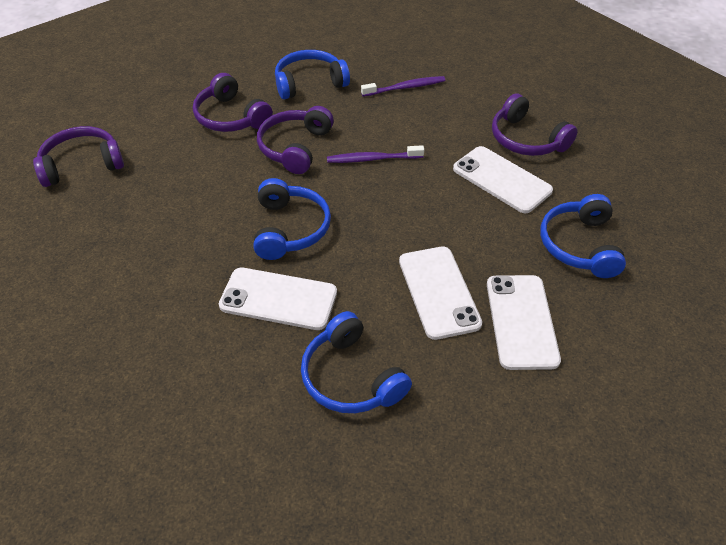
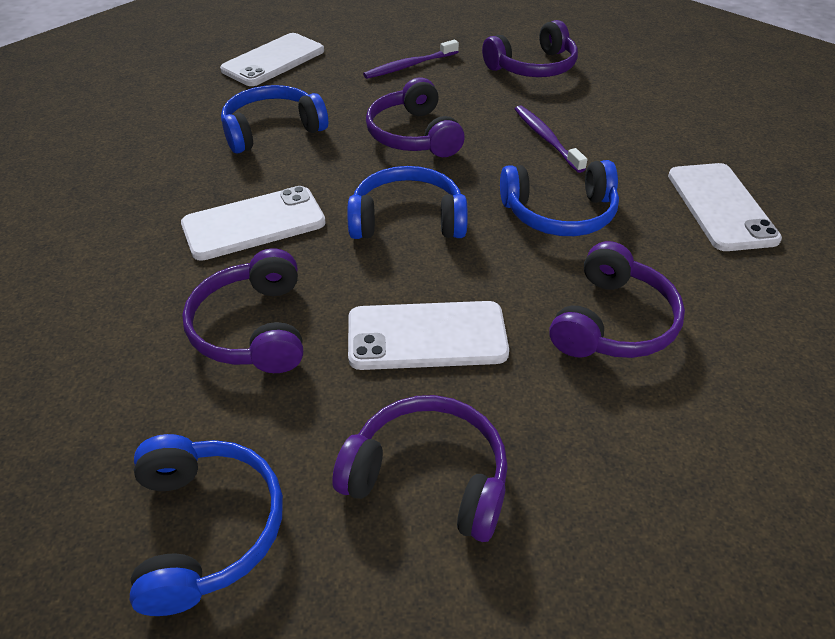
purple headphones: 4 -> 5

